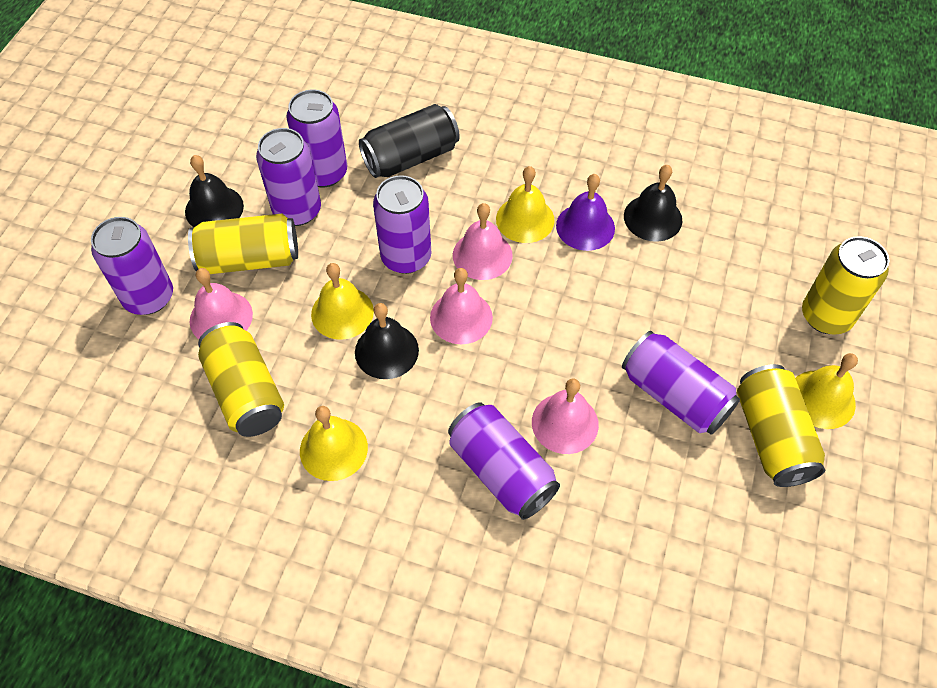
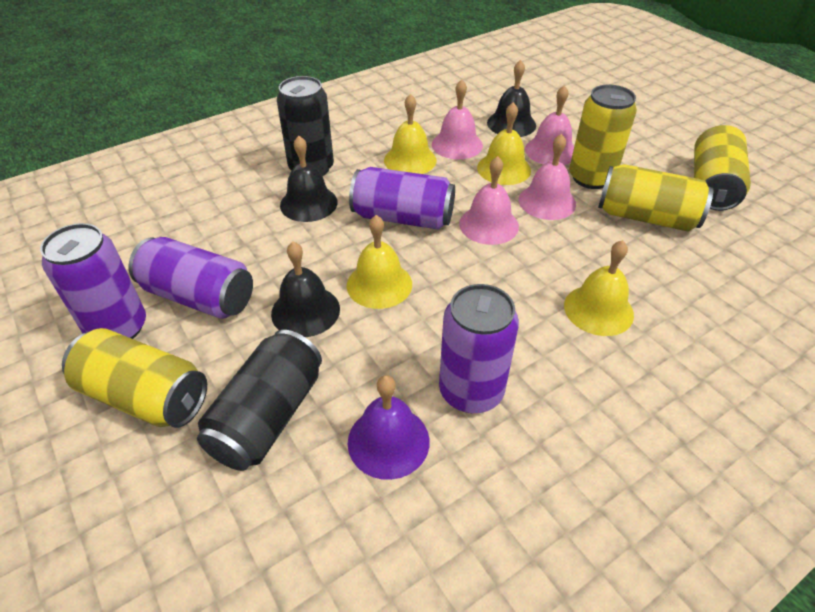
black can: 1 -> 2
purple can: 6 -> 4

